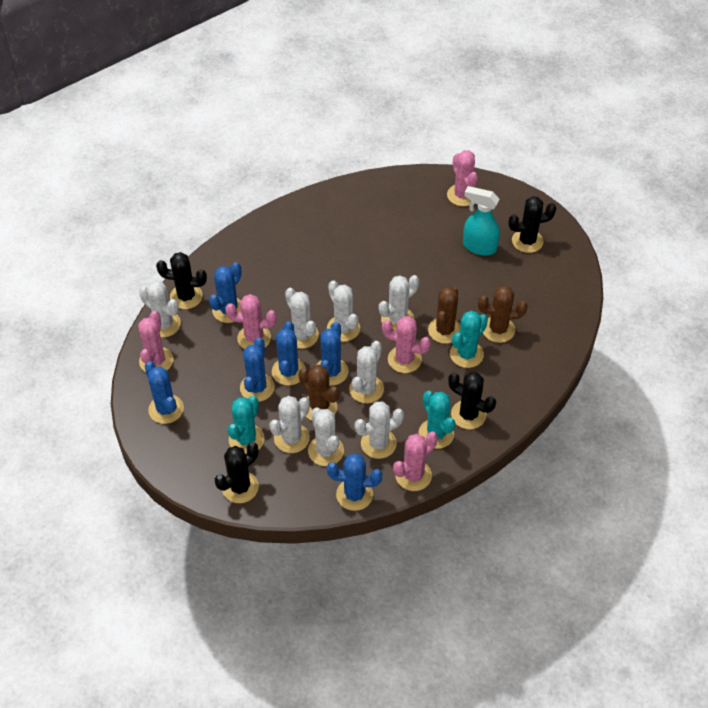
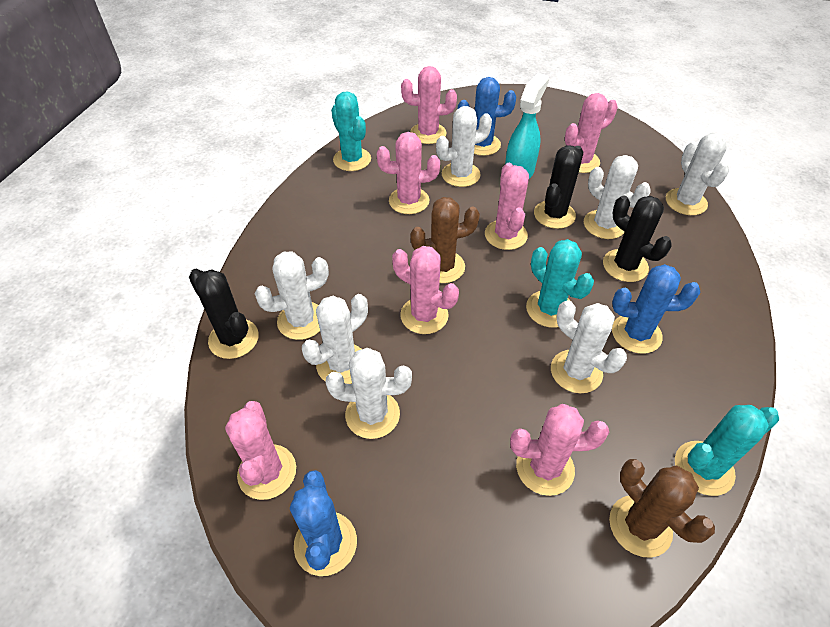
black cactus: 4 -> 3
blue cactus: 6 -> 3
brown cactus: 3 -> 2
pink cactus: 5 -> 7
white cactus: 8 -> 7

